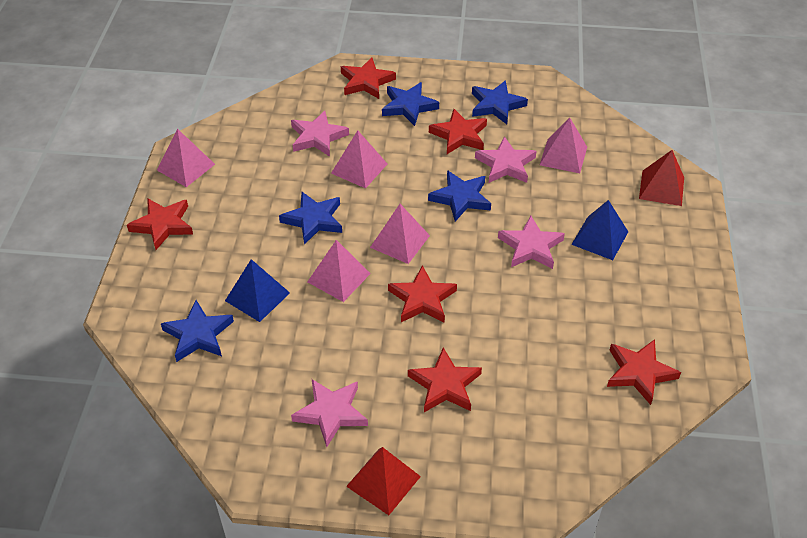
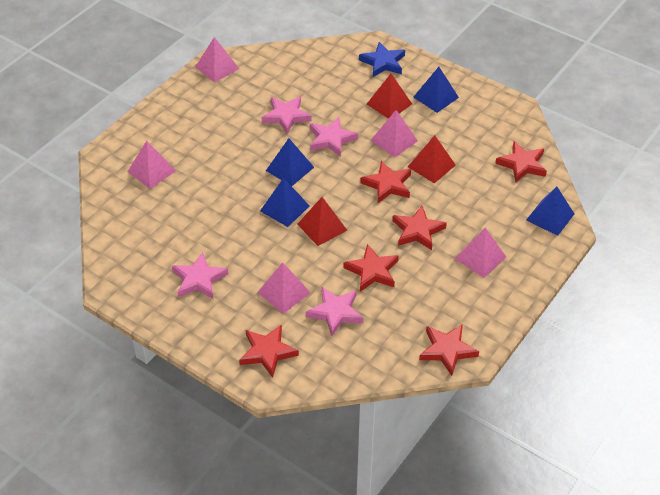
blue pyramid: 2 -> 4
blue star: 5 -> 1
red pyramid: 2 -> 3

